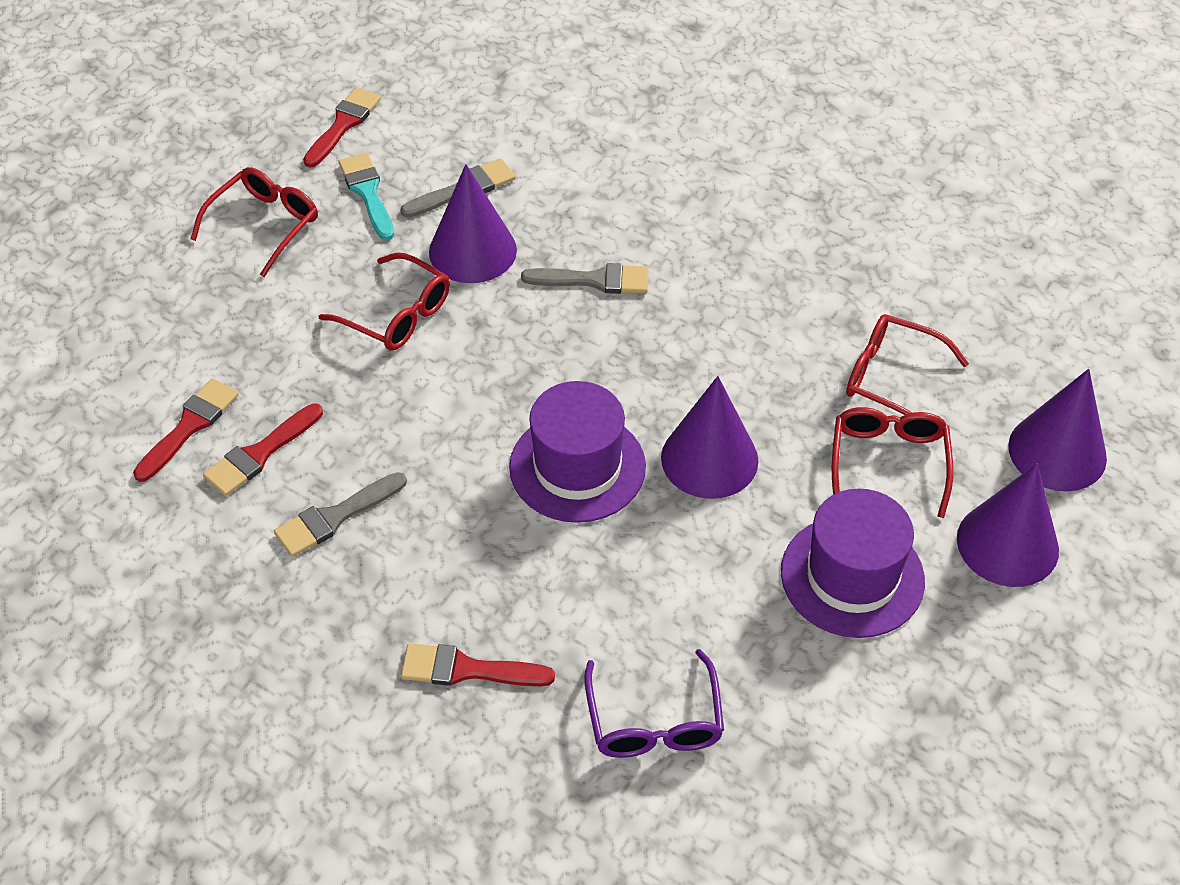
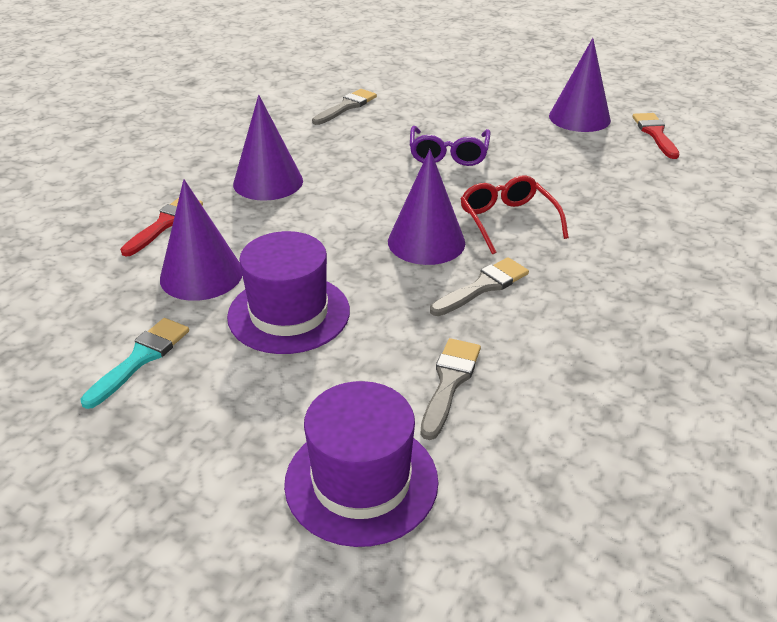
red brush: 4 -> 2
red glasses: 4 -> 1

